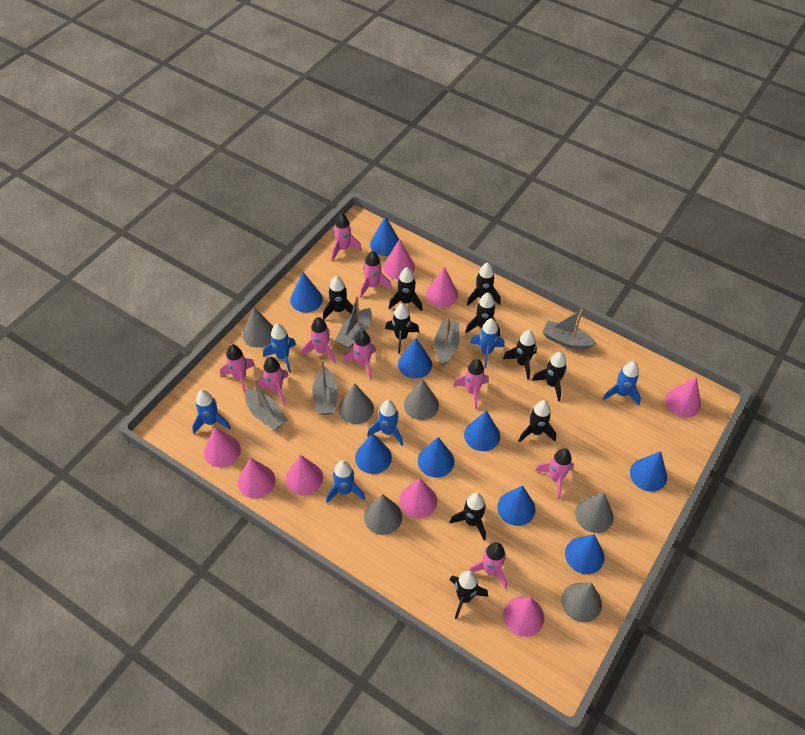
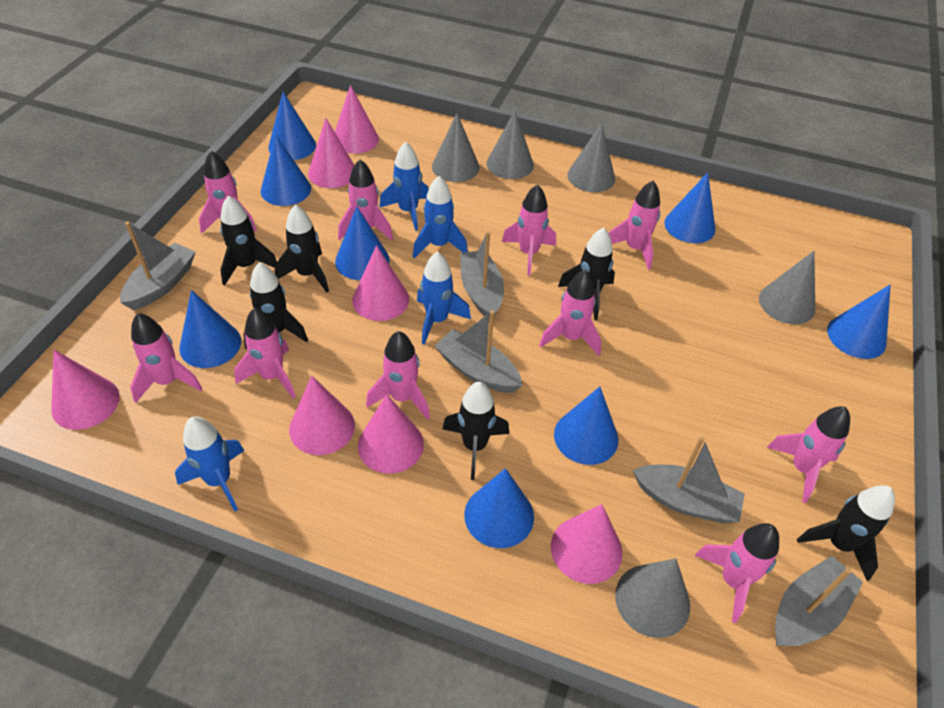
black rocket: 10 -> 6
blue cone: 9 -> 8
blue rocket: 6 -> 4
grey cone: 6 -> 5
pink cone: 8 -> 7
pink rocket: 9 -> 10

